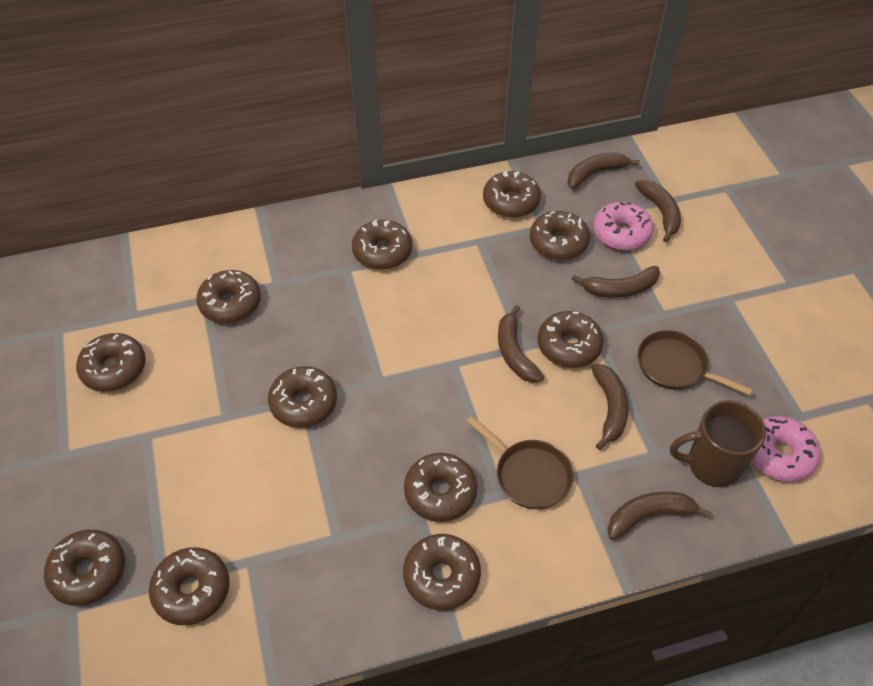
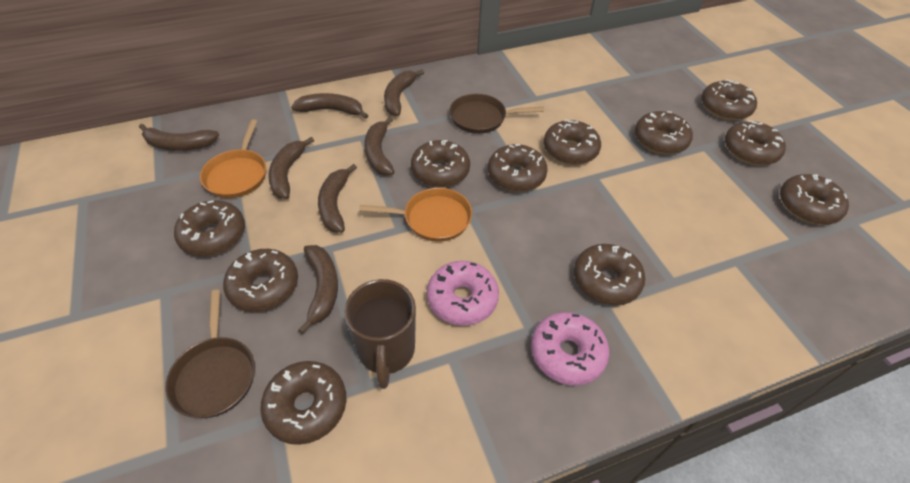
brown banana: 6 -> 7
orange pan: 0 -> 2

